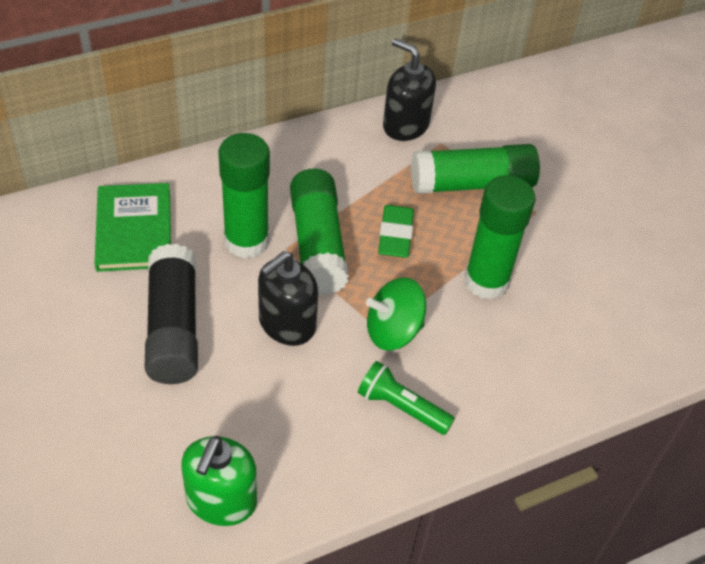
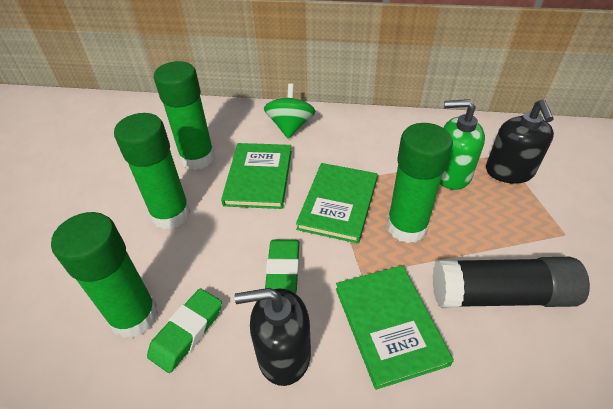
green book: 1 -> 3
green eraser: 1 -> 2
green flashlight: 1 -> 0

